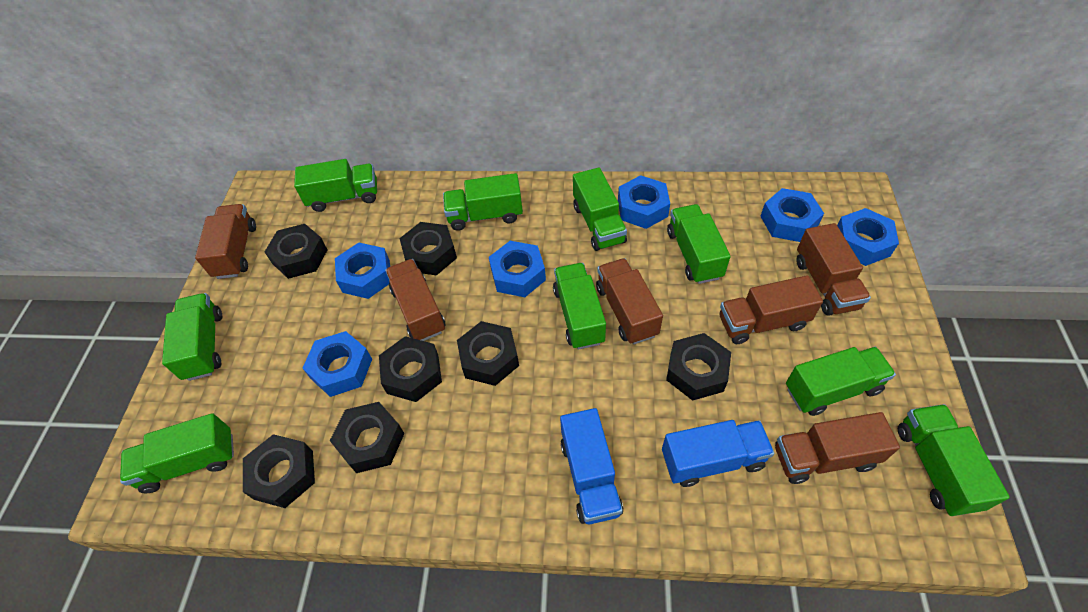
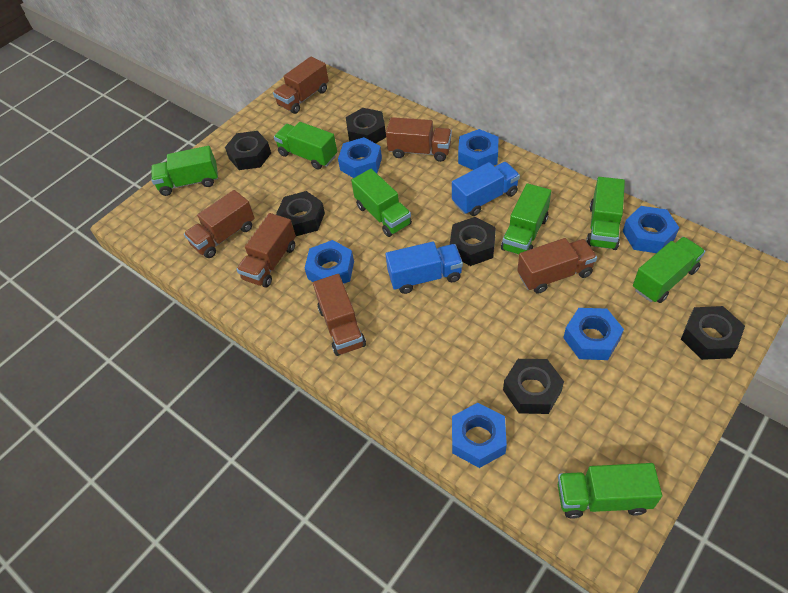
black nut: 7 -> 6
green truck: 9 -> 7

